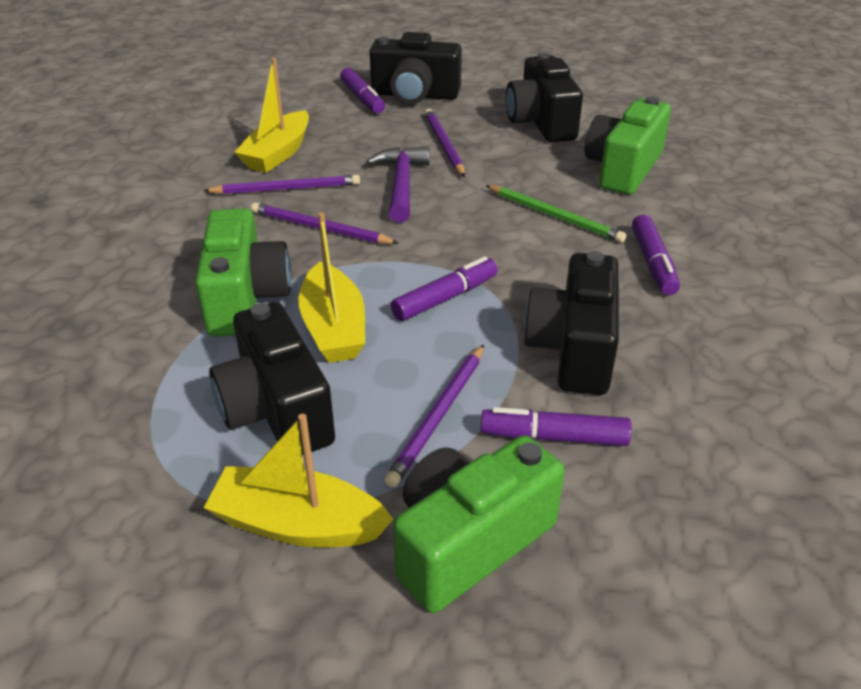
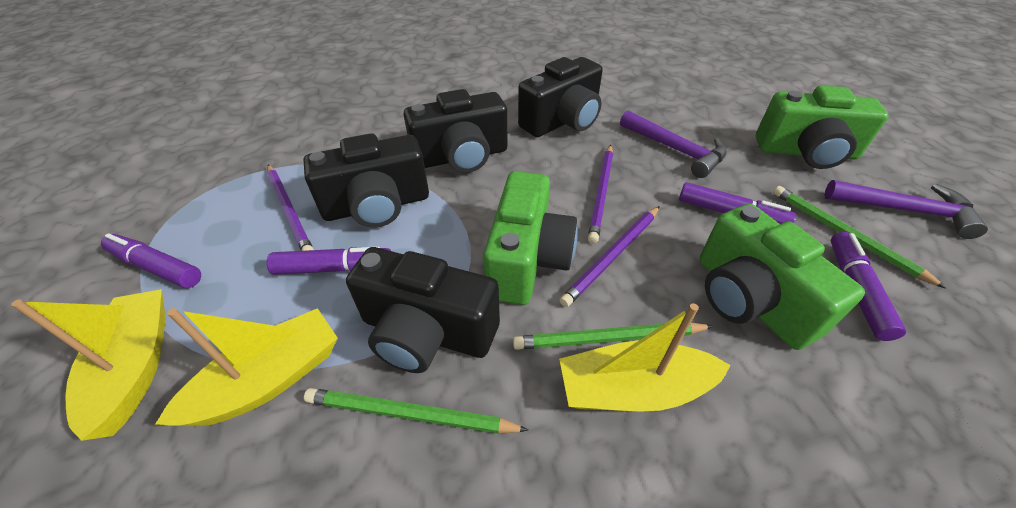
green pencil: 1 -> 3
purple hammer: 1 -> 2
purple pencil: 4 -> 3

